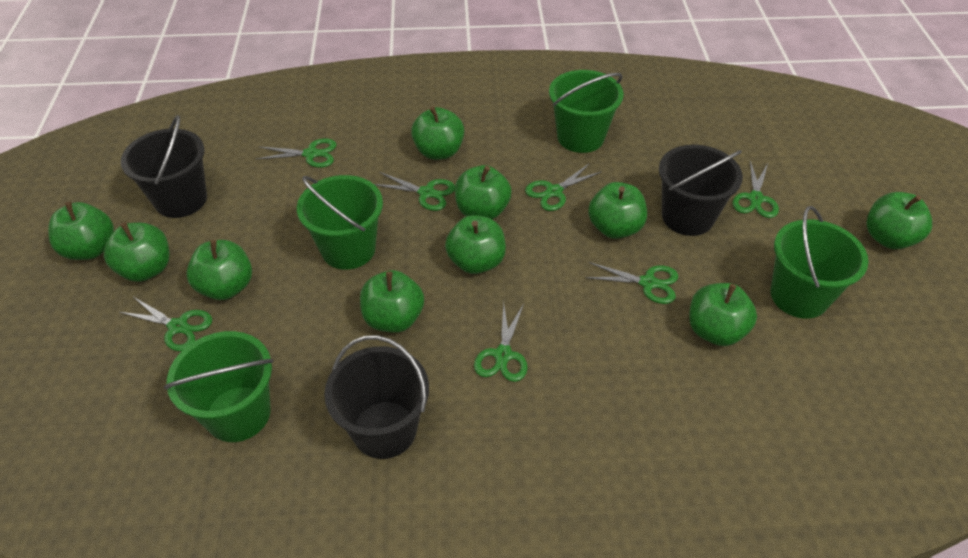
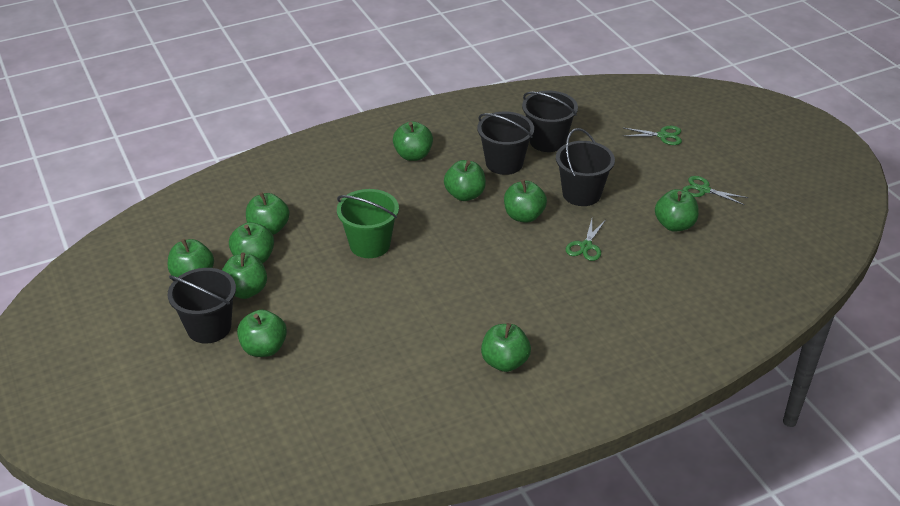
black bucket: 3 -> 4
green bucket: 4 -> 1
green scissors: 7 -> 3

